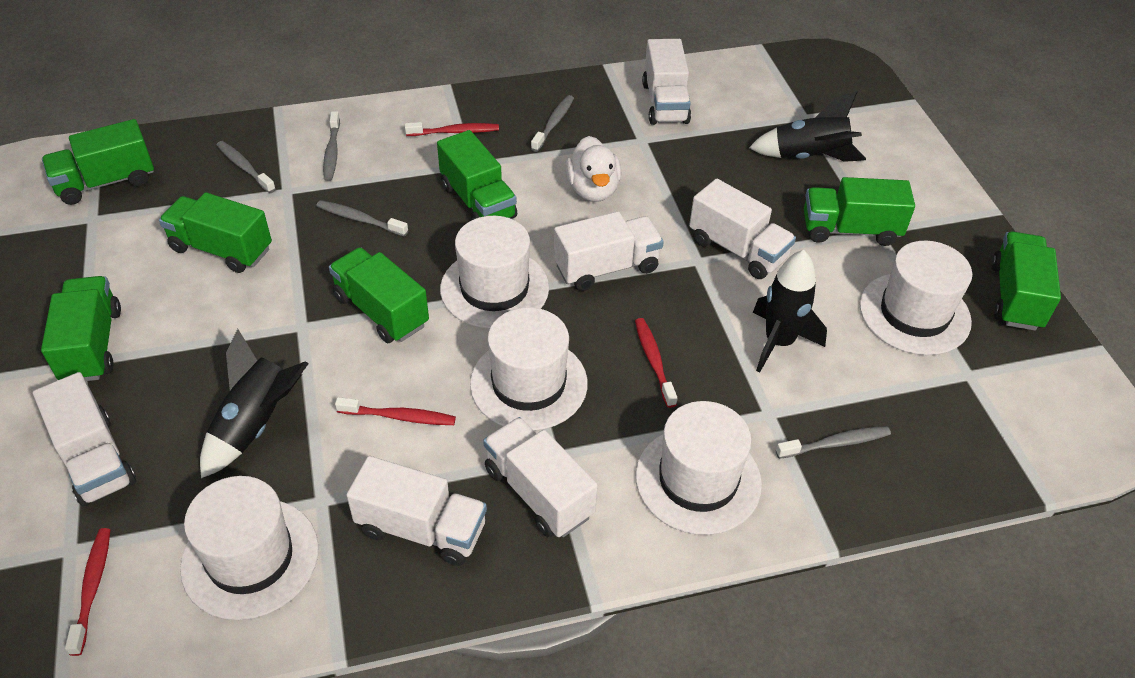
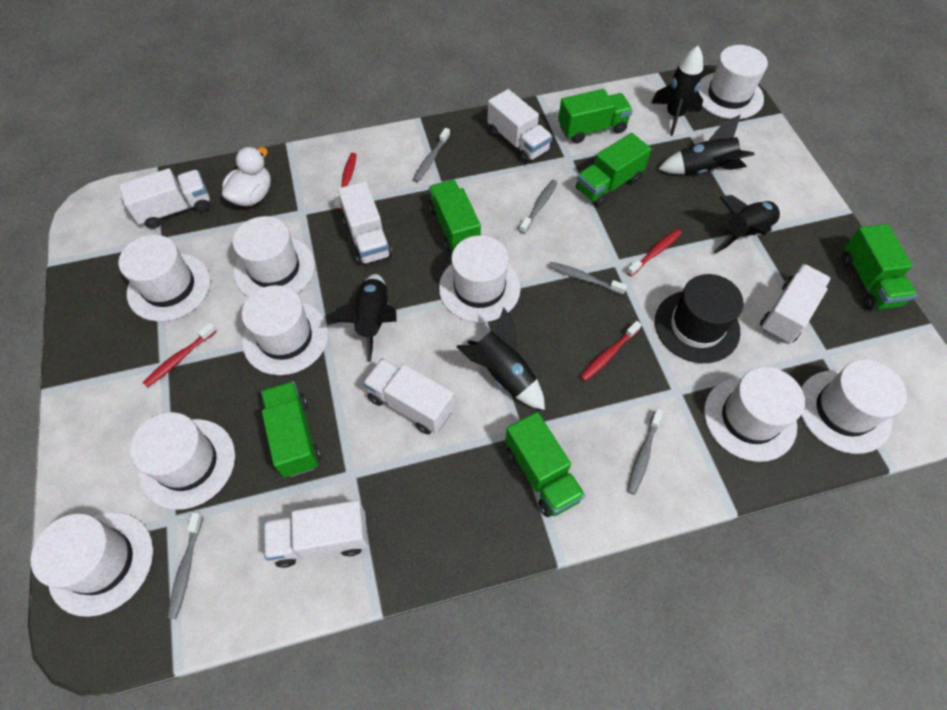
black hat: 0 -> 1
black rocket: 3 -> 5
green truck: 7 -> 6
white hat: 5 -> 9

